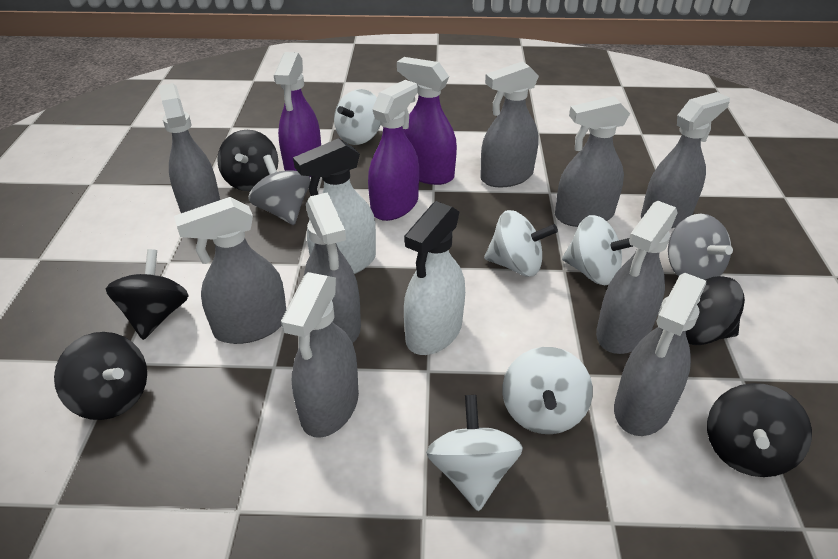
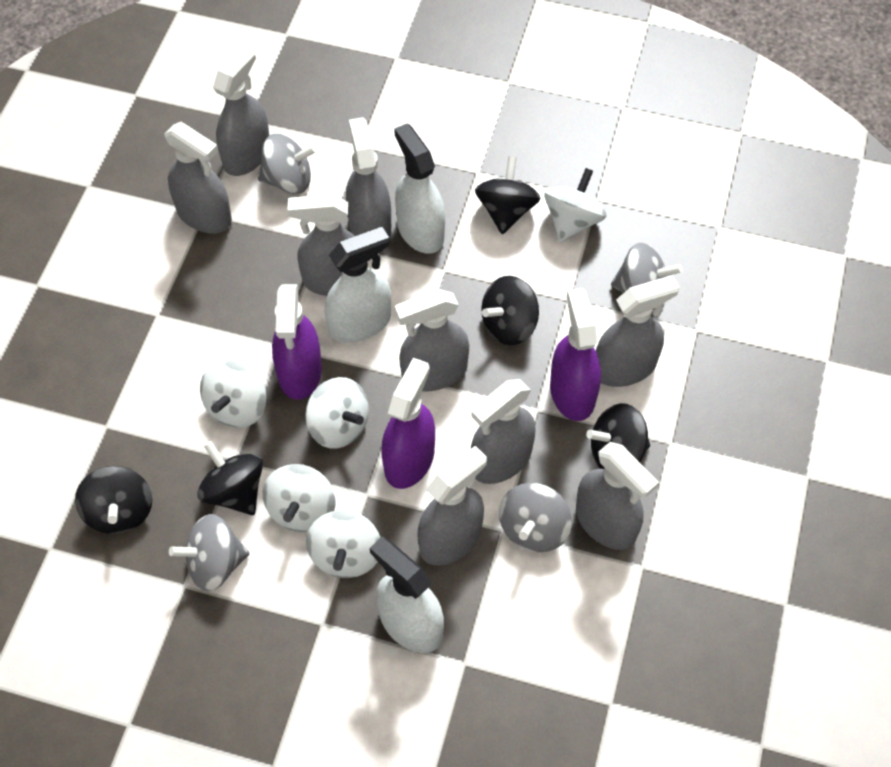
grey spinning top: 2 -> 4
white spray bottle: 2 -> 3

